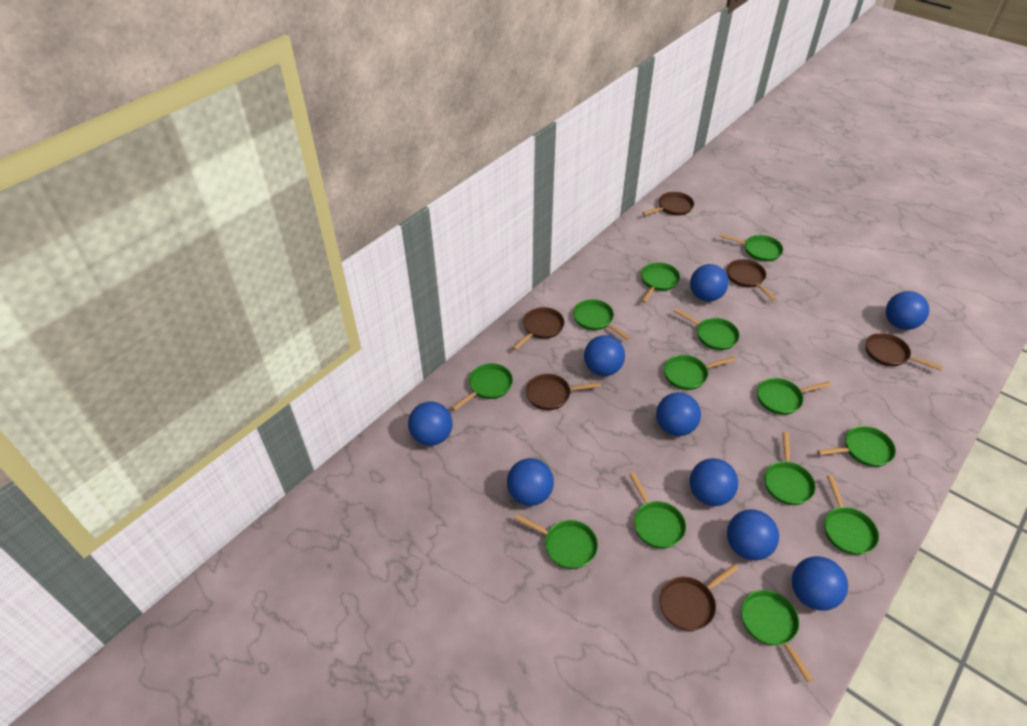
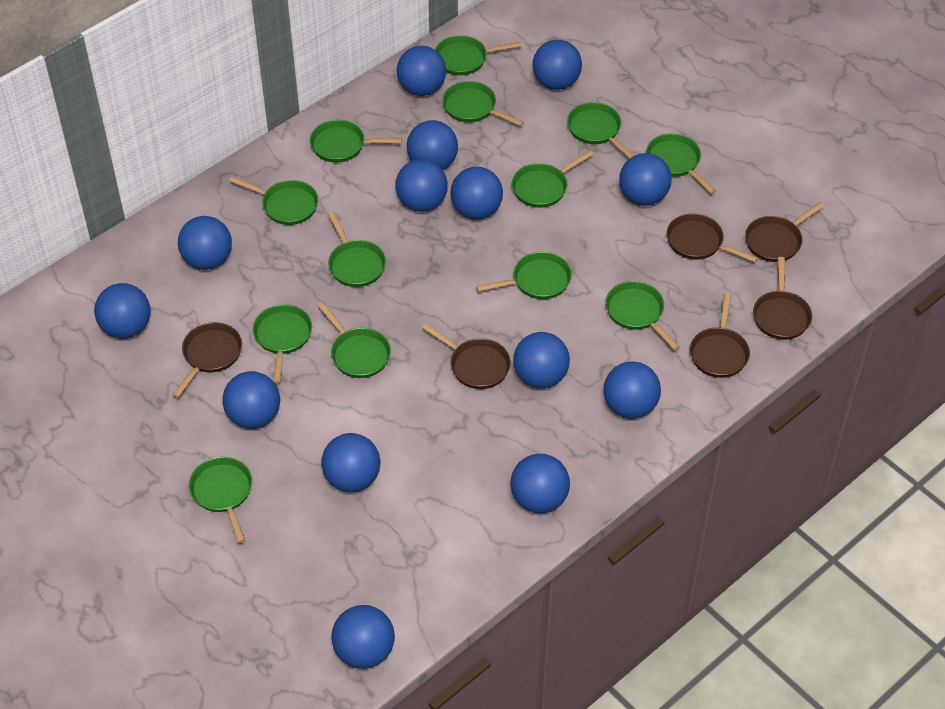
blue ball: 9 -> 14

